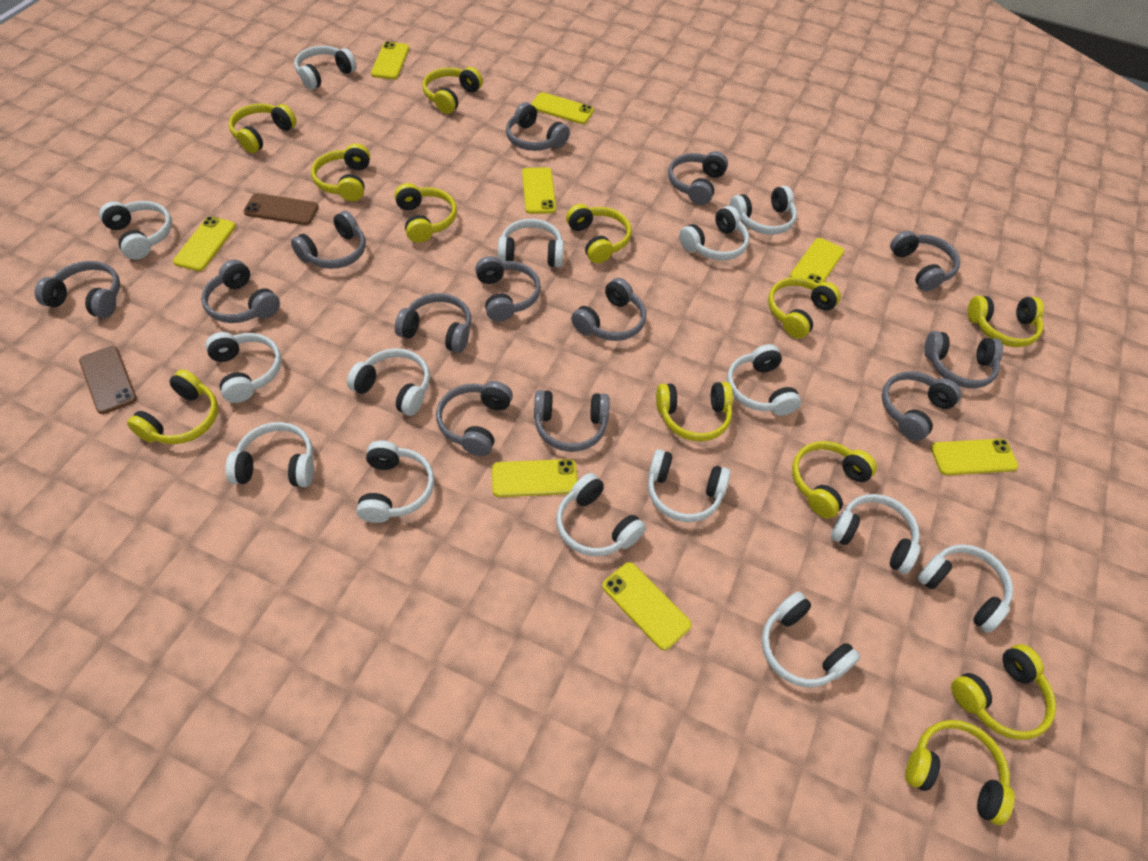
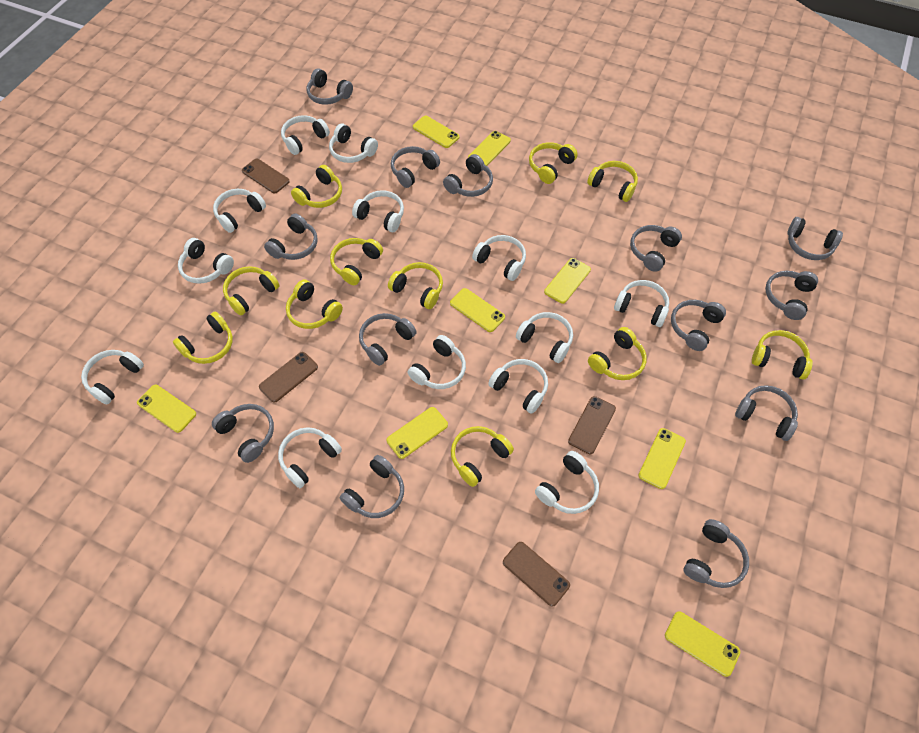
brown phone: 2 -> 4
white headphones: 15 -> 13
yellow headphones: 12 -> 11

